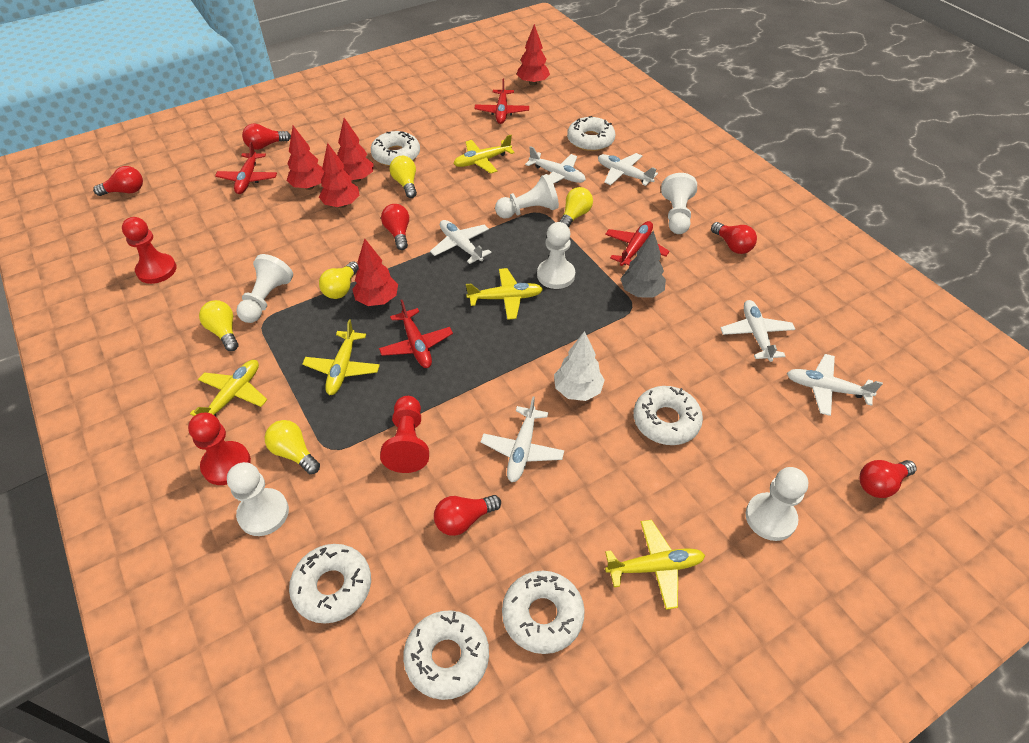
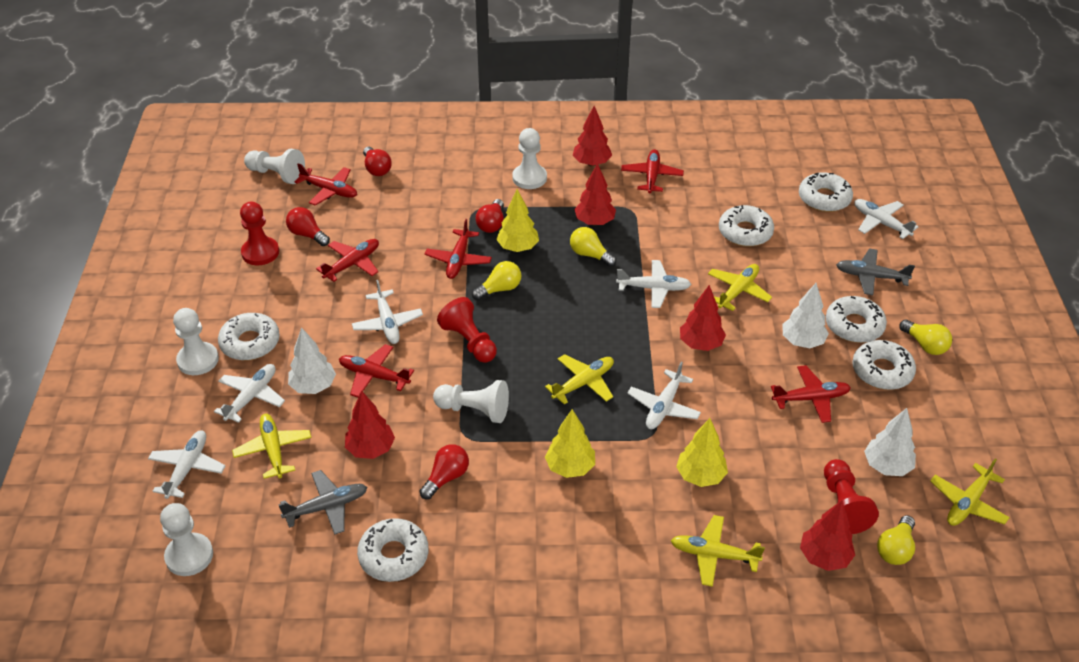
grey plane: 0 -> 2
grey tree: 1 -> 0
red light bulb: 6 -> 4
red plane: 4 -> 6
white pawn: 6 -> 5
white tree: 1 -> 3
yellow light bulb: 5 -> 4
yellow tree: 0 -> 3

